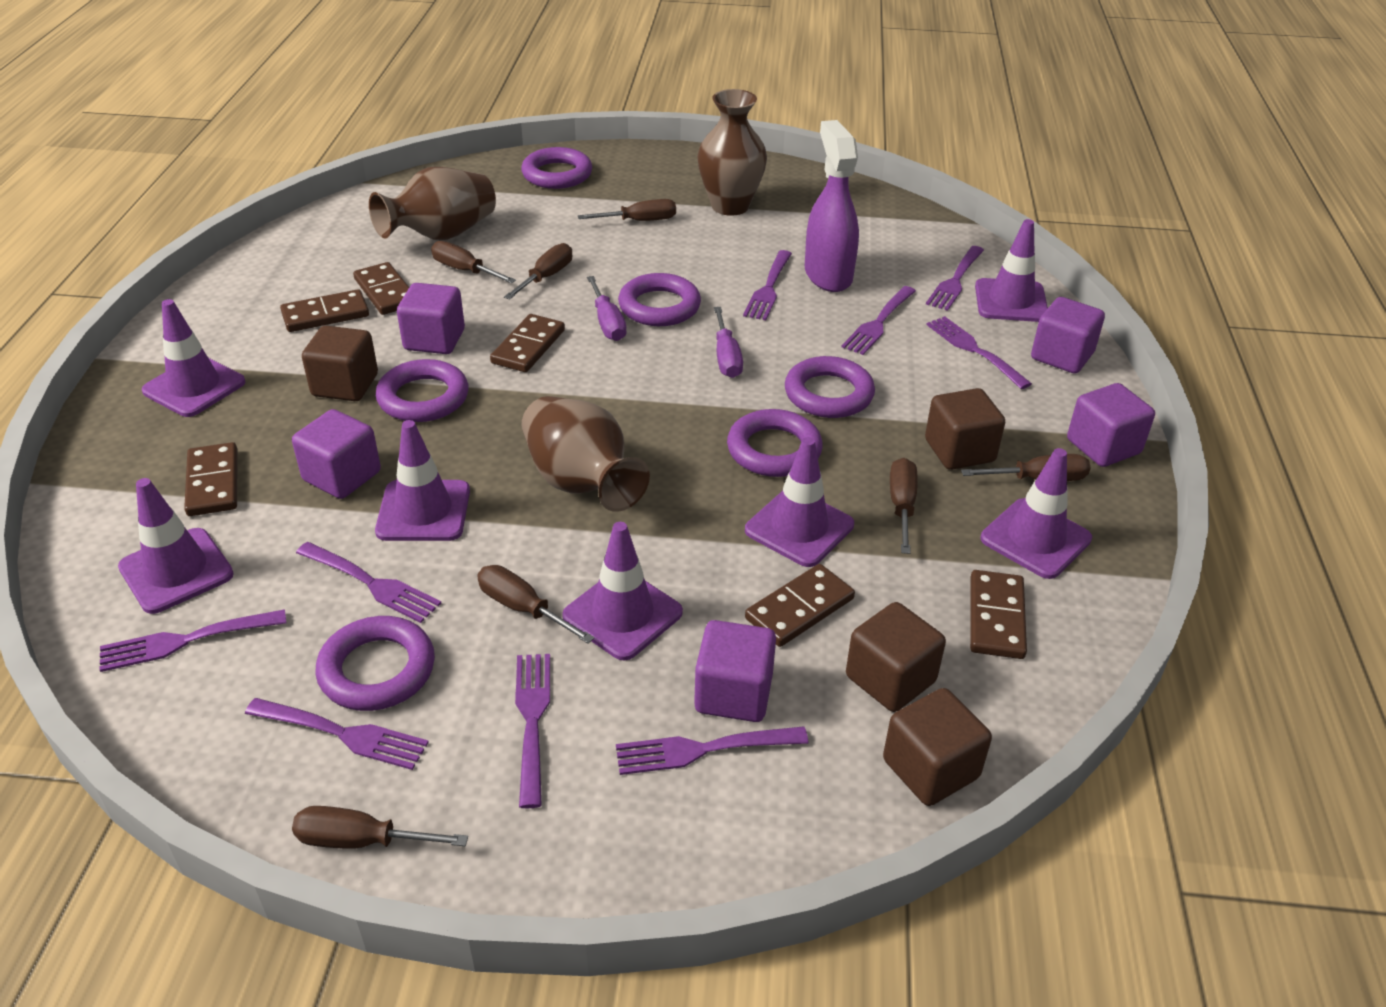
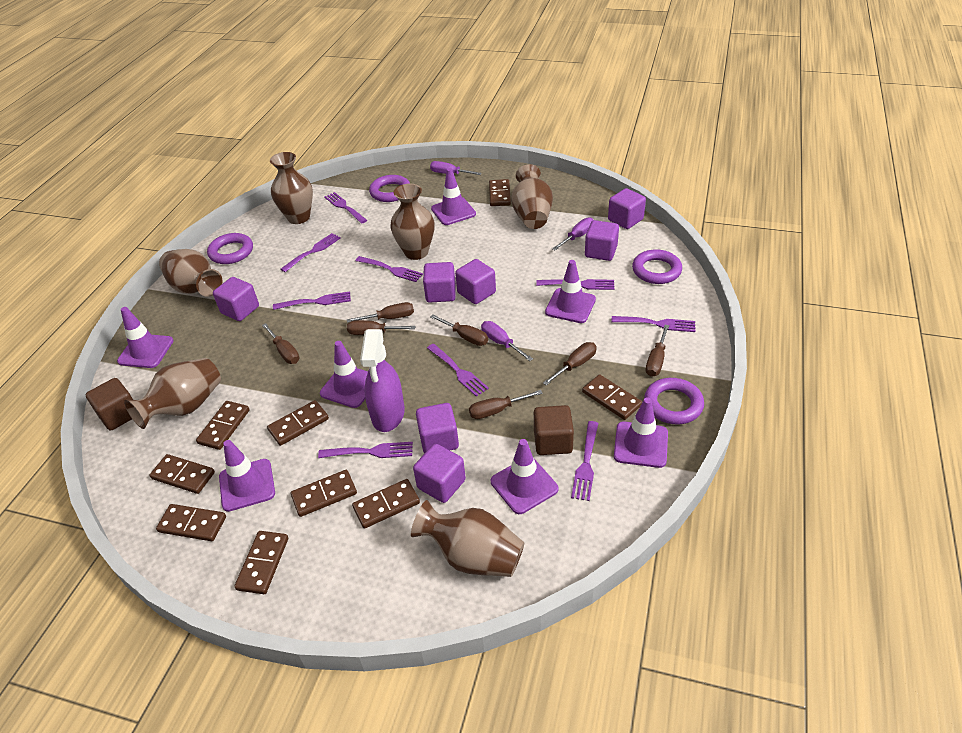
brown cube: 4 -> 2
brown domino: 6 -> 9
brown vase: 3 -> 6
purple cube: 5 -> 7
purple ring: 6 -> 4
purple screwdriver: 2 -> 3

